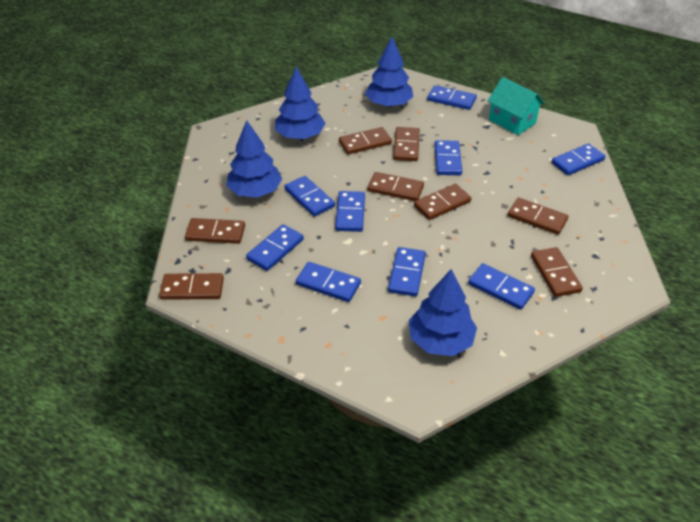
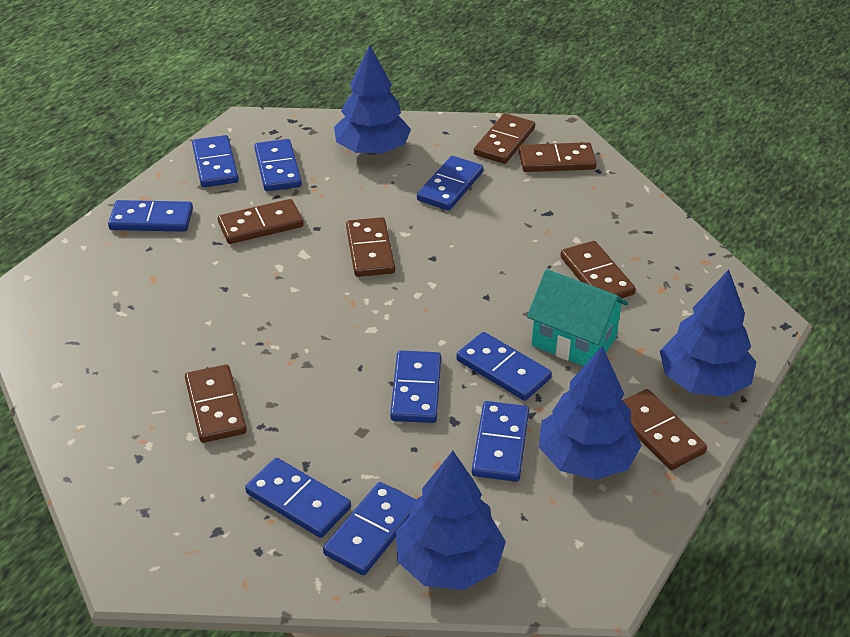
brown domino: 8 -> 7

